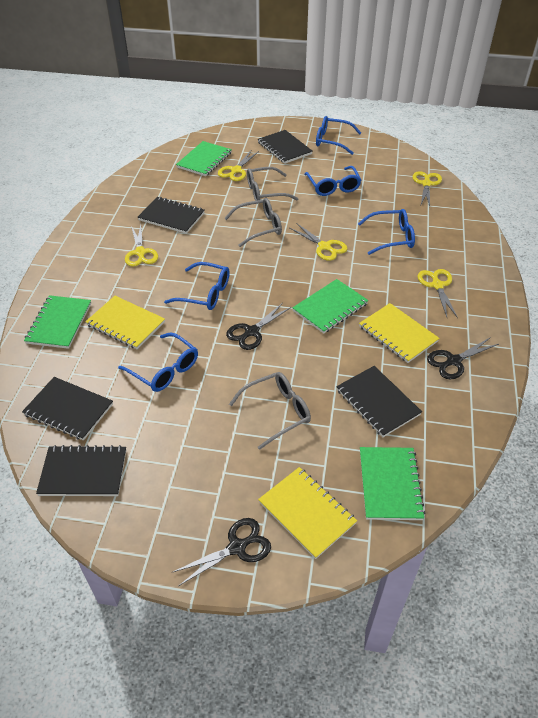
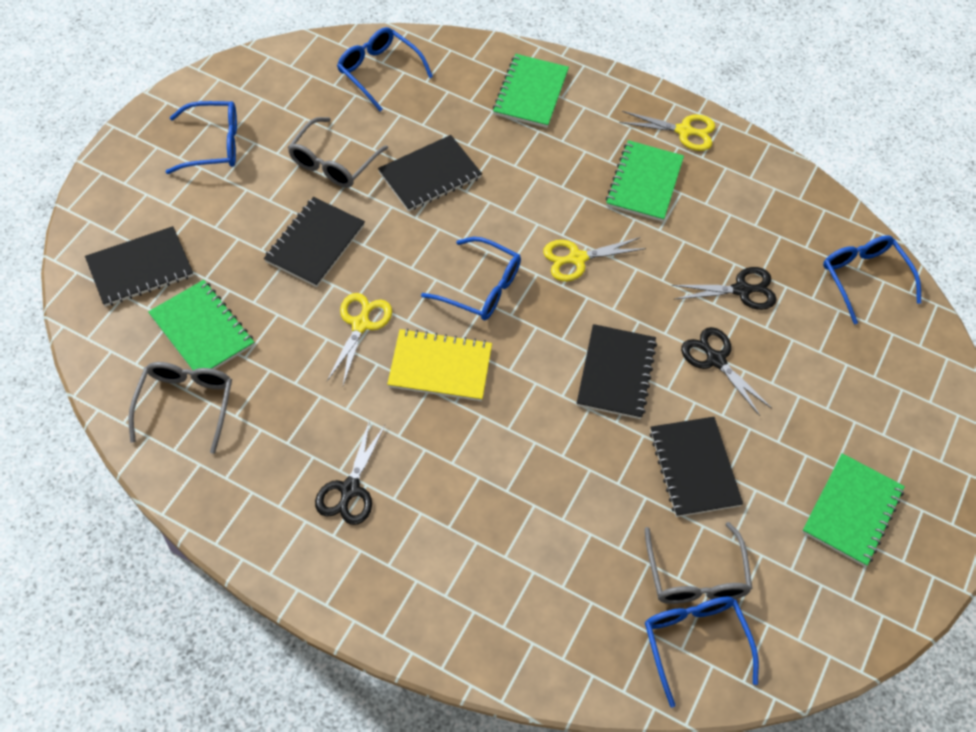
yellow notebook: 3 -> 1
yellow scissors: 5 -> 3

